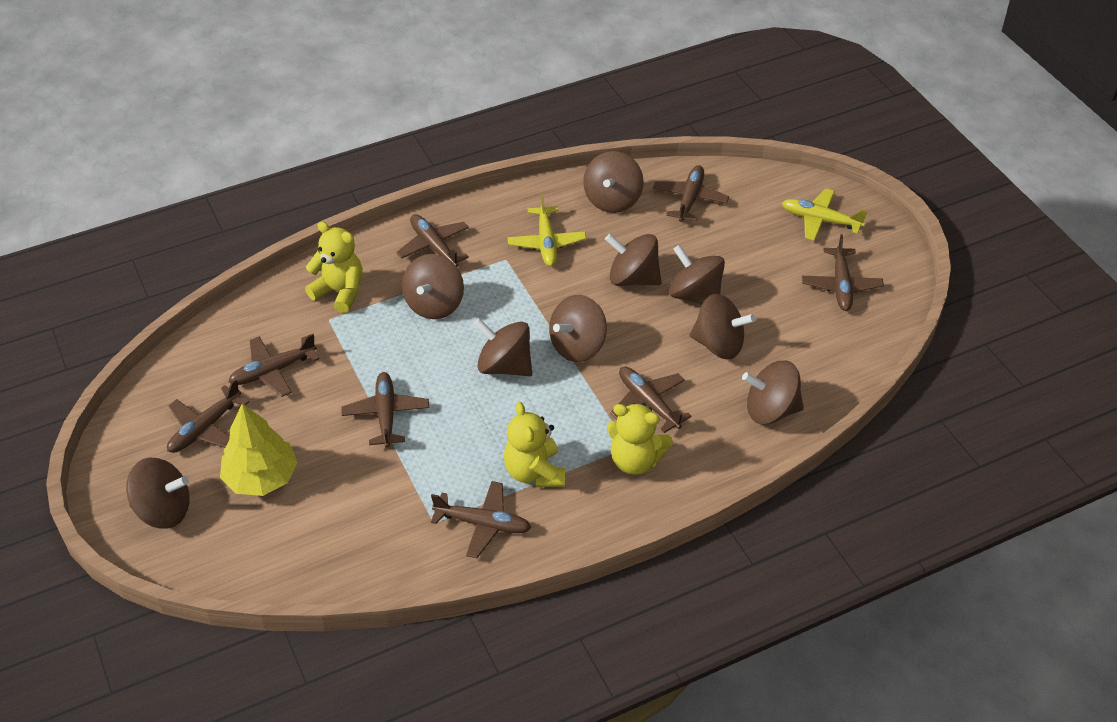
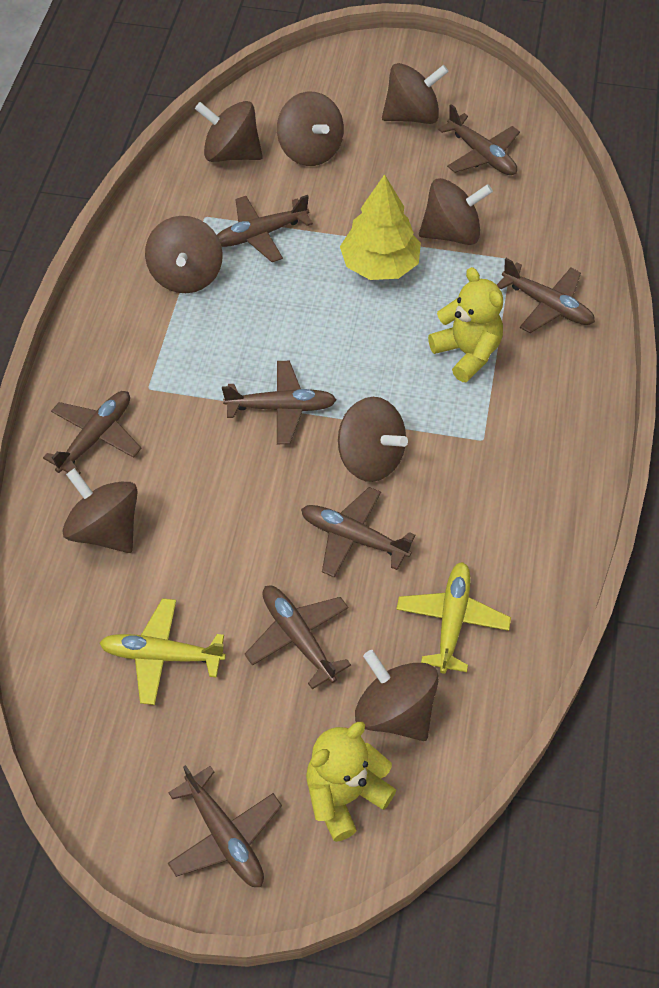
brown spinning top: 9 -> 8
yellow teddy bear: 3 -> 2

